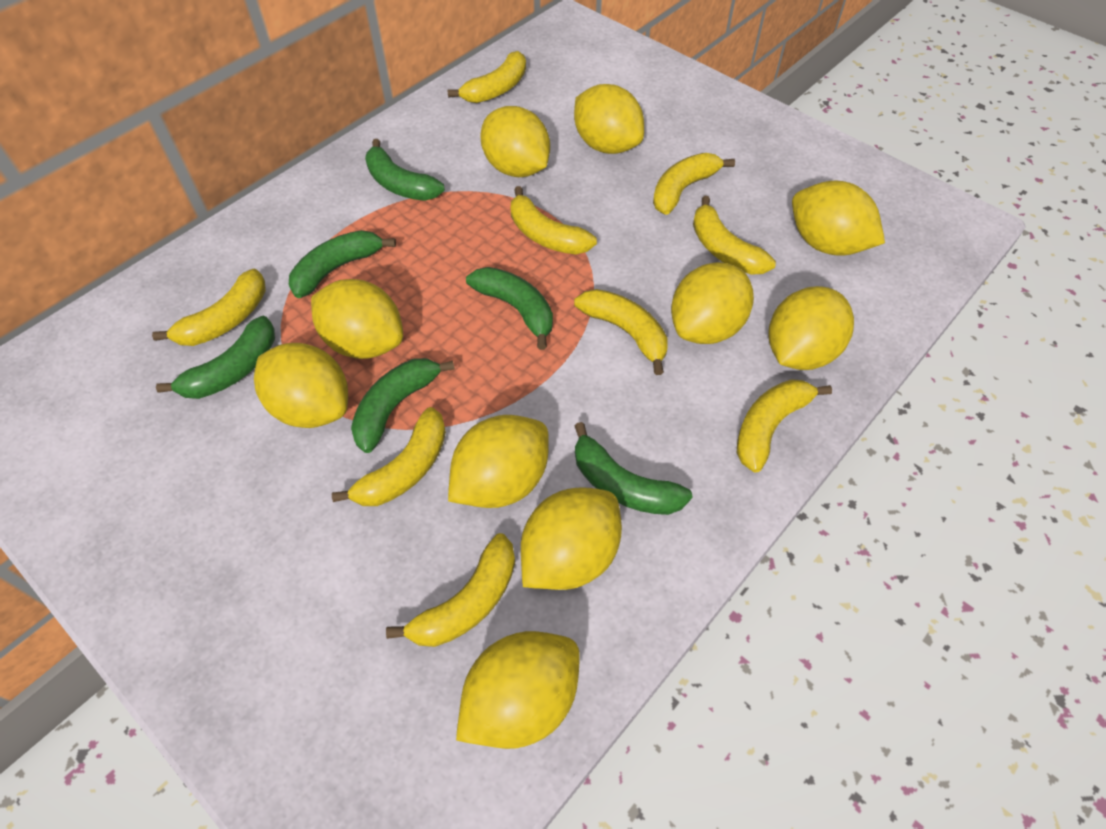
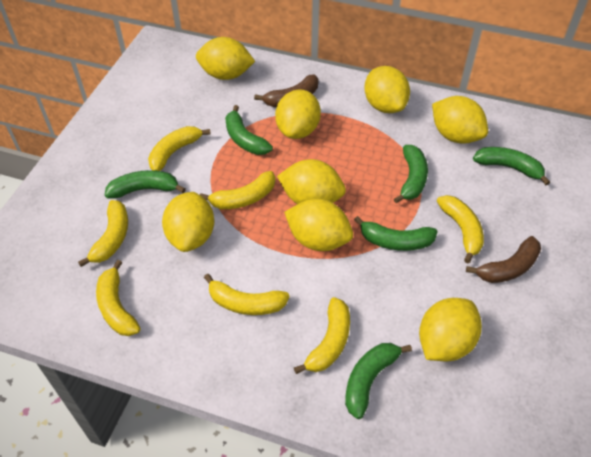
brown banana: 0 -> 2
yellow banana: 9 -> 7
yellow lemon: 10 -> 8

